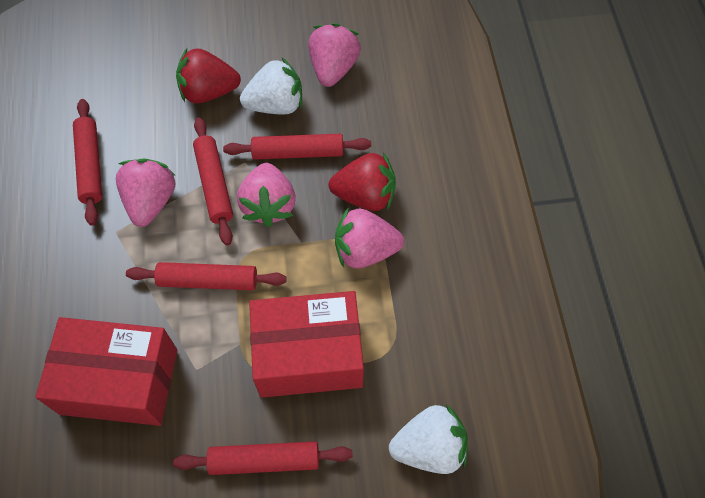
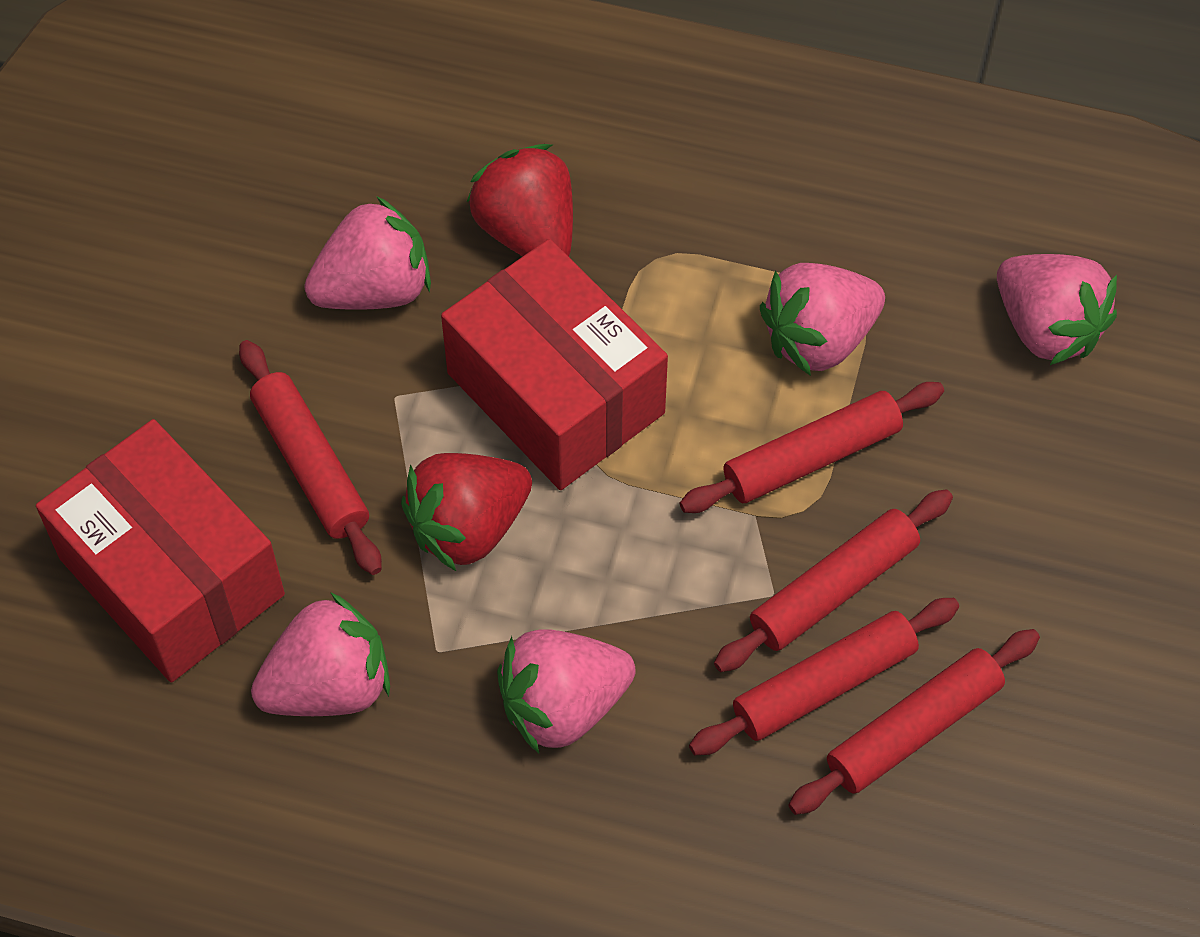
pink strawberry: 4 -> 5
white strawberry: 2 -> 0

